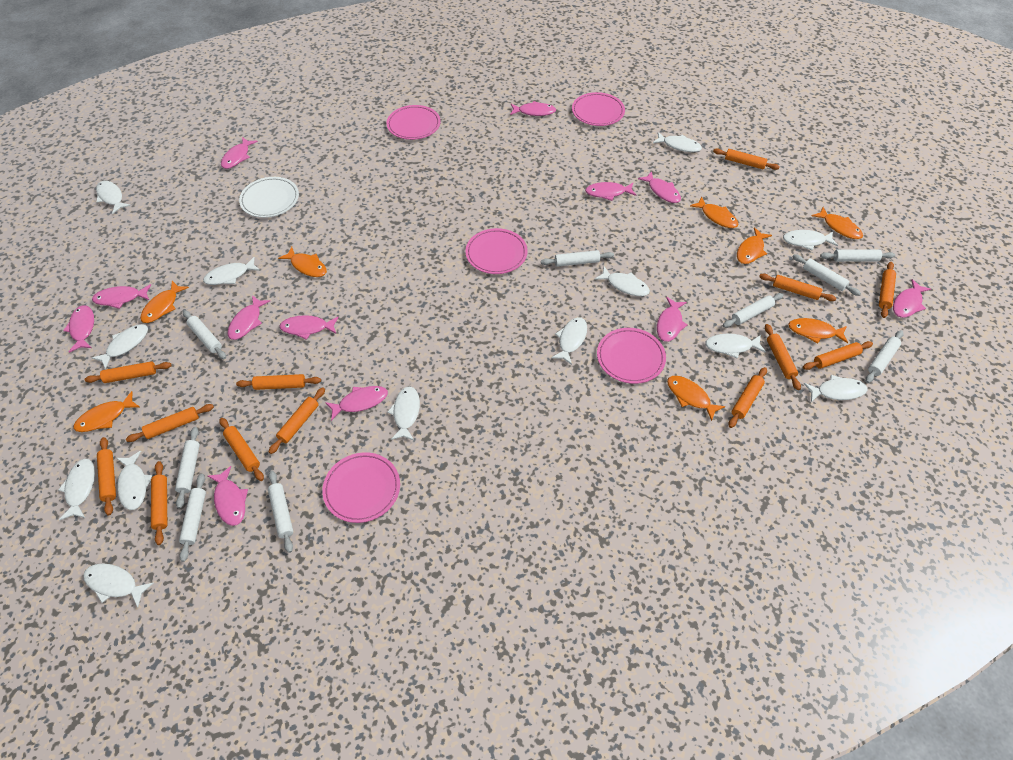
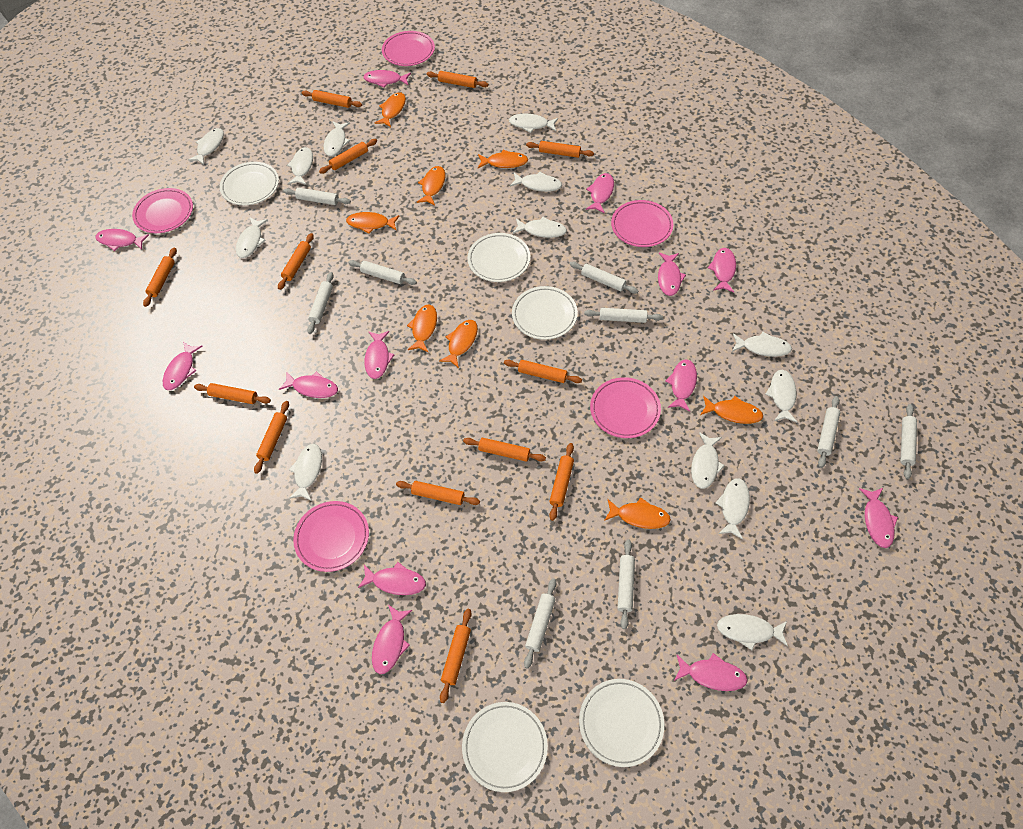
pink fish: 12 -> 13
white plate: 1 -> 5

